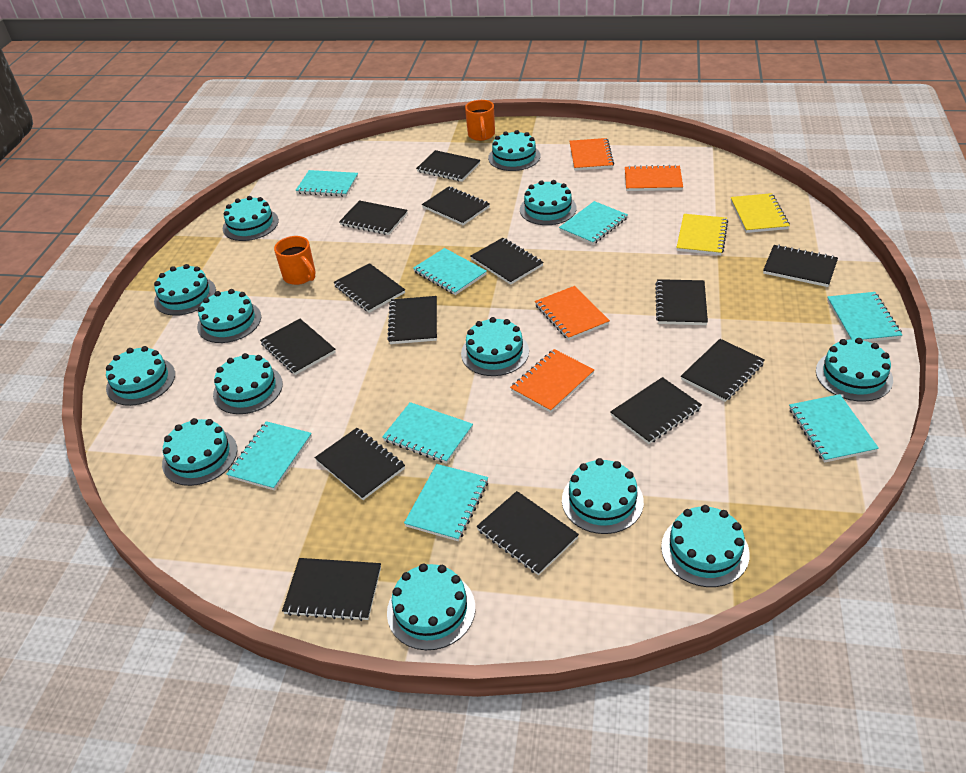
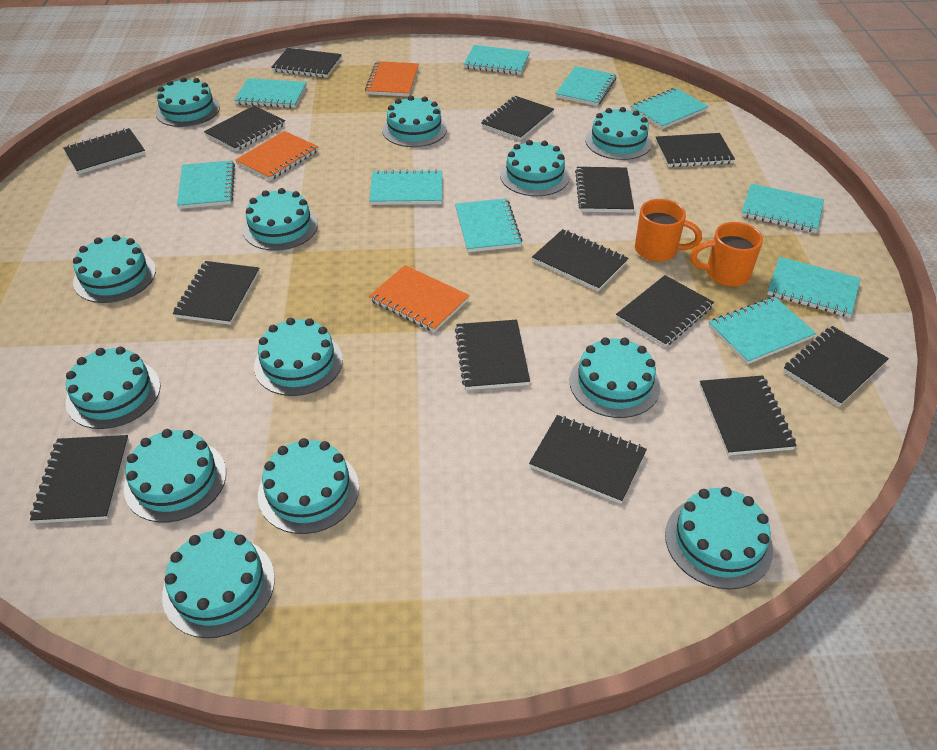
orange notebook: 4 -> 3
turquoise notebook: 8 -> 10
yellow notebook: 2 -> 0

